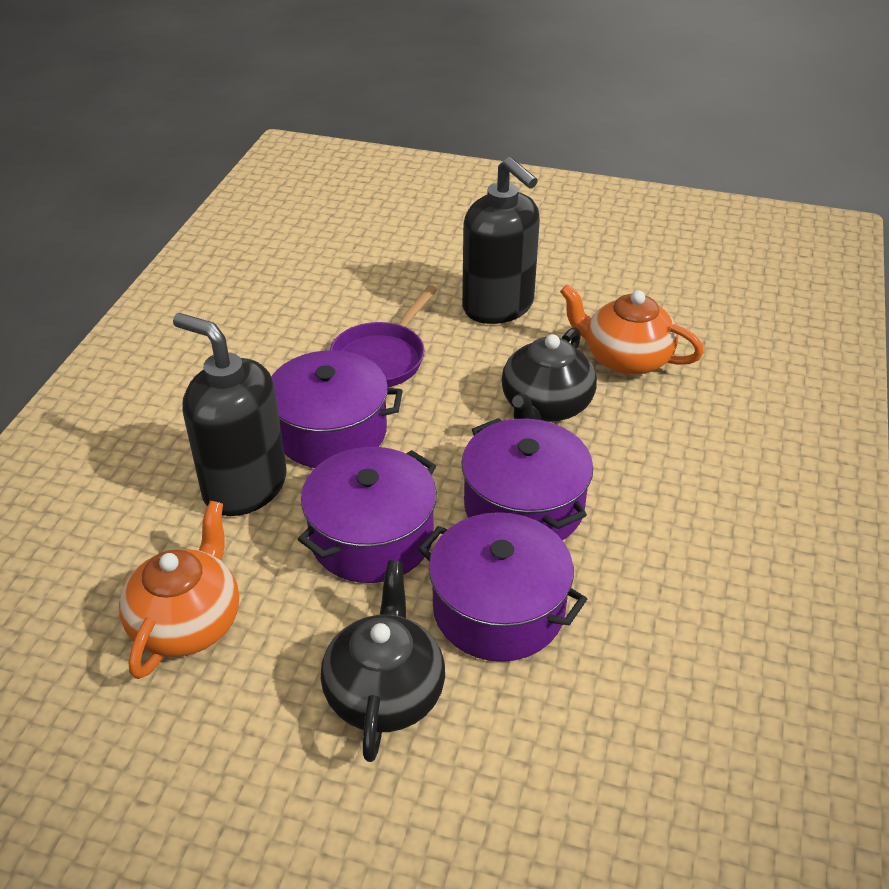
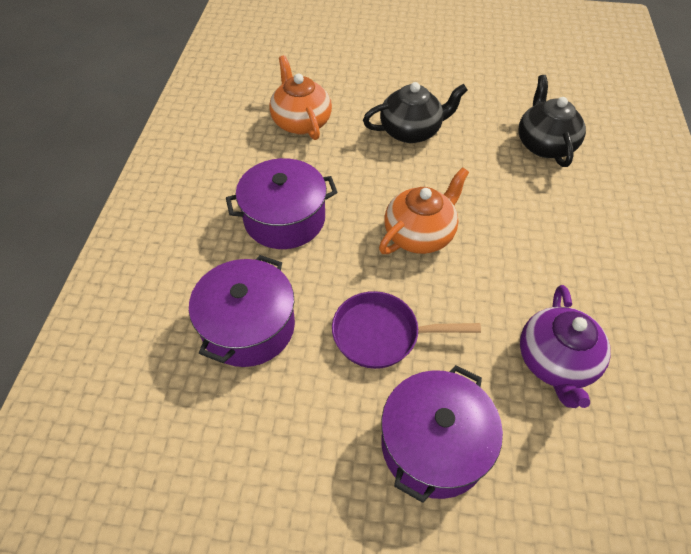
black soap dispenser: 2 -> 0
purple pot: 4 -> 3
purple teapot: 0 -> 1

